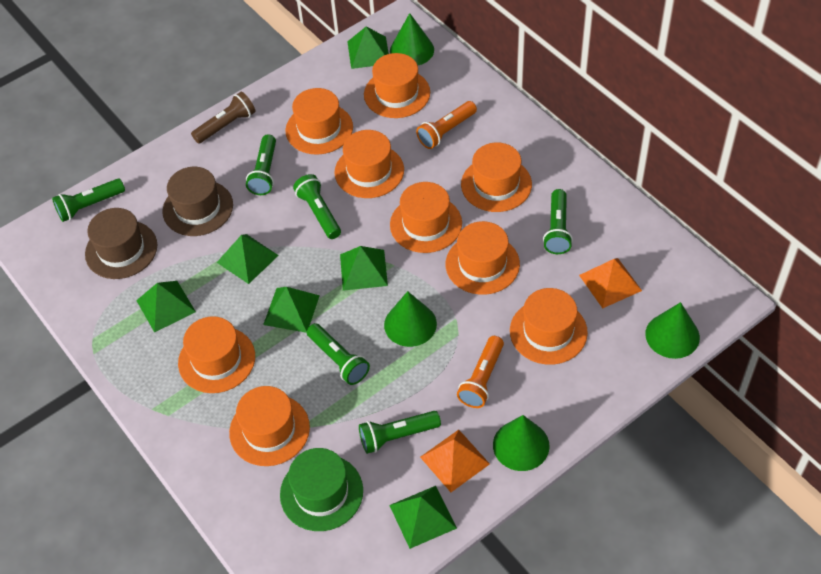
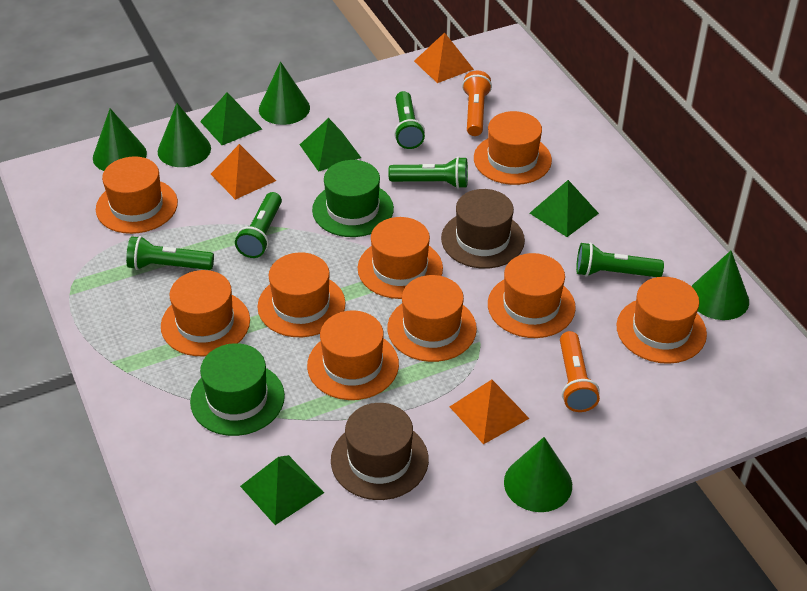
brown flashlight: 1 -> 0
green cone: 4 -> 5
green flashlight: 6 -> 5
green hat: 1 -> 2
green pyramid: 6 -> 4
orange pyramid: 2 -> 3

